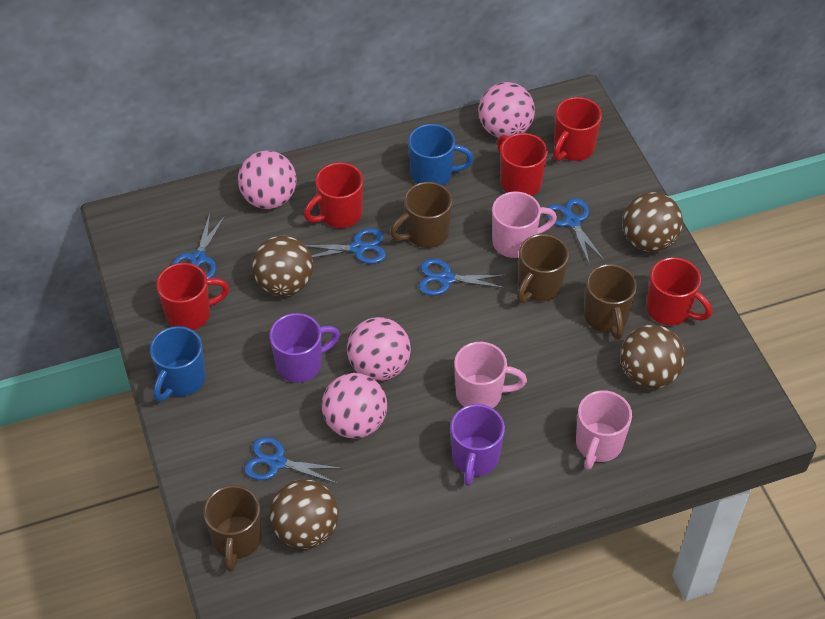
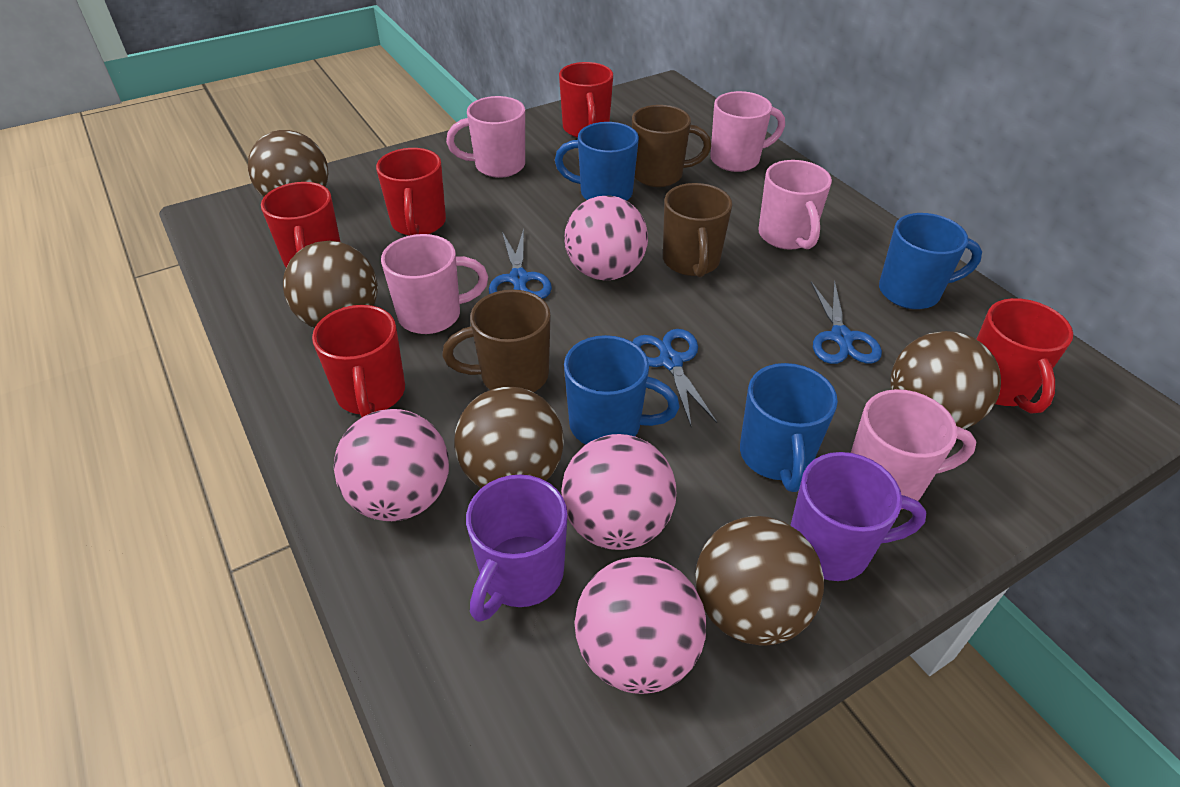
blue mug: 2 -> 4
blue scissors: 5 -> 3
brown ball: 4 -> 5
brown mug: 4 -> 3
pink mug: 3 -> 5

